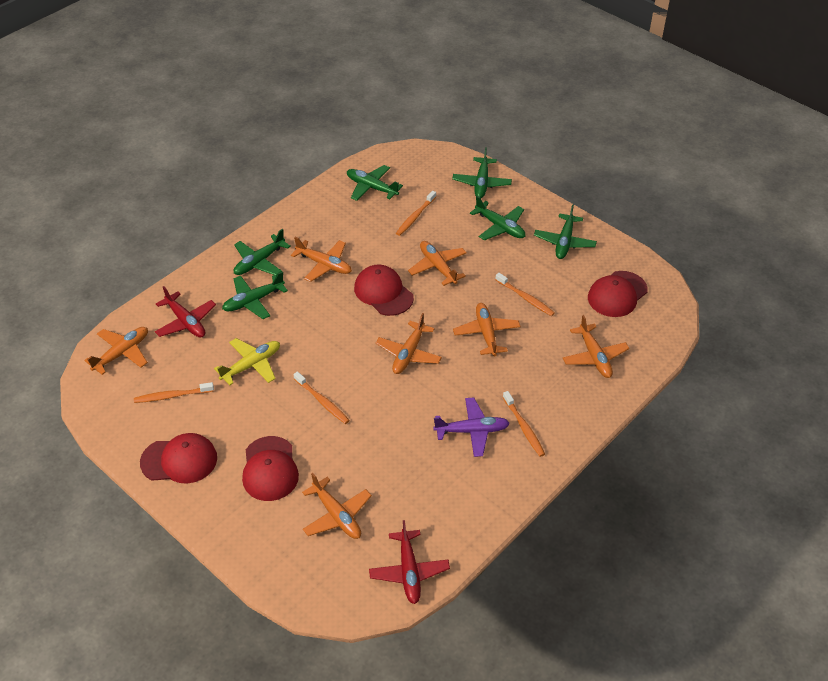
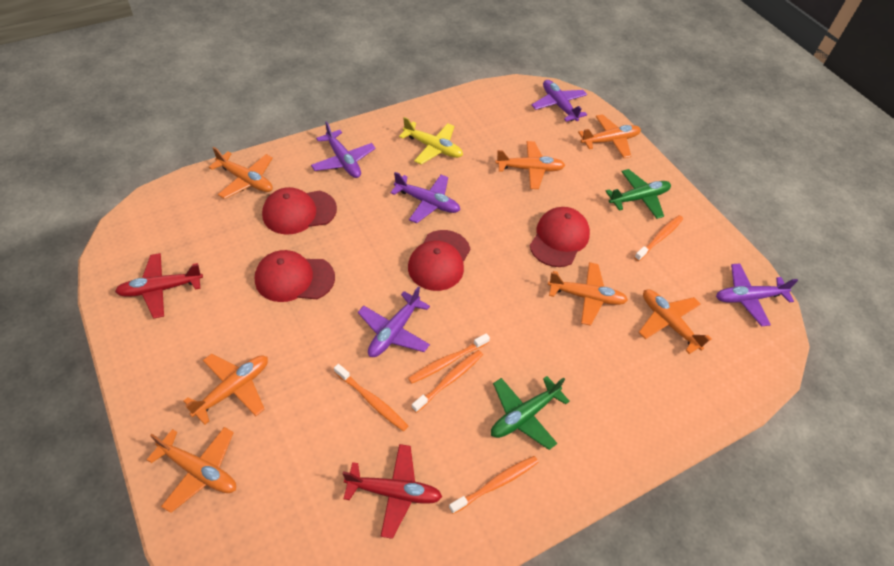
green plane: 6 -> 2
purple plane: 1 -> 5

